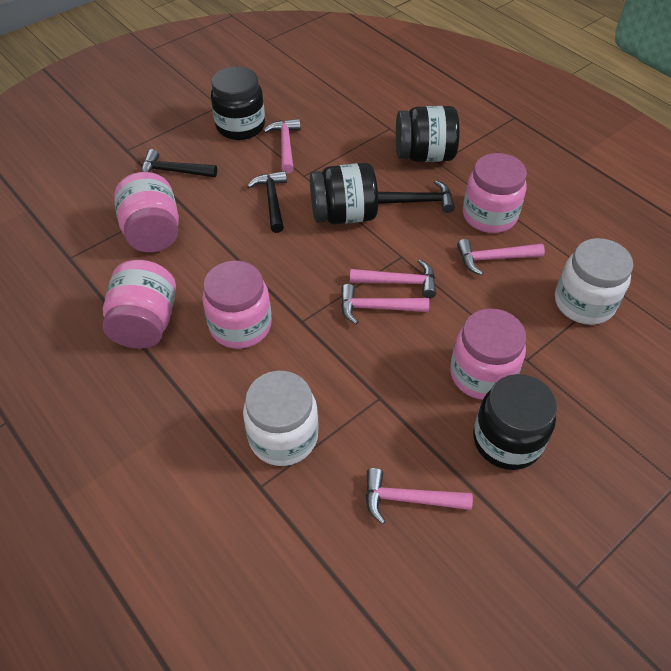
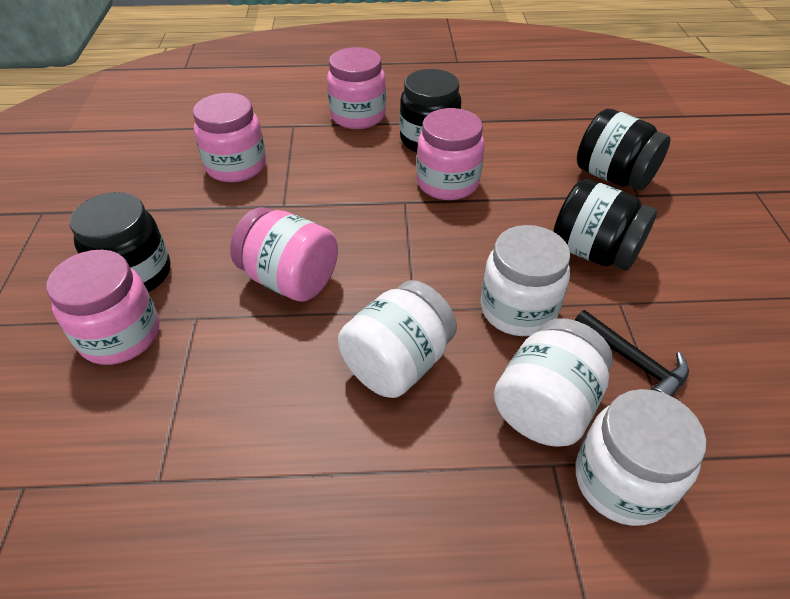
black hammer: 3 -> 1
pink hammer: 5 -> 0
white jar: 2 -> 4

